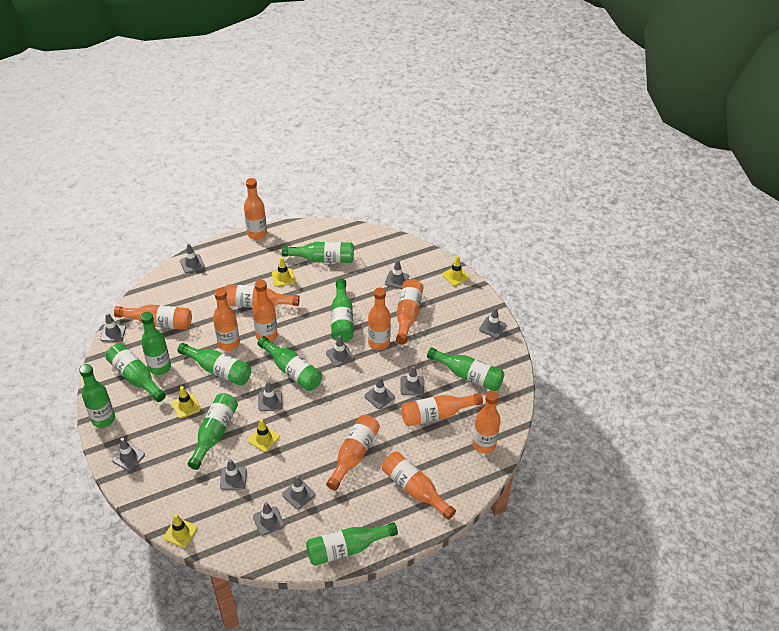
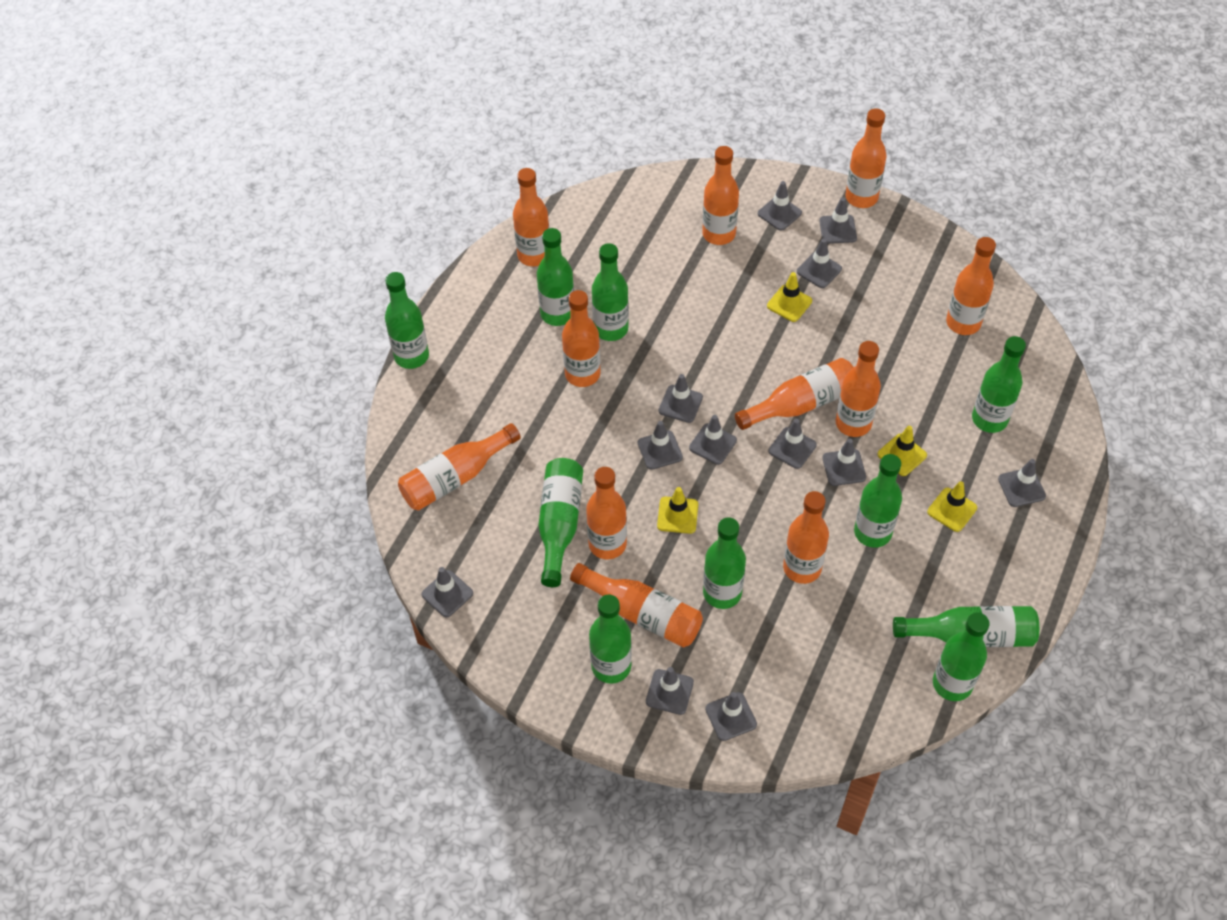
yellow traffic cone: 5 -> 4

